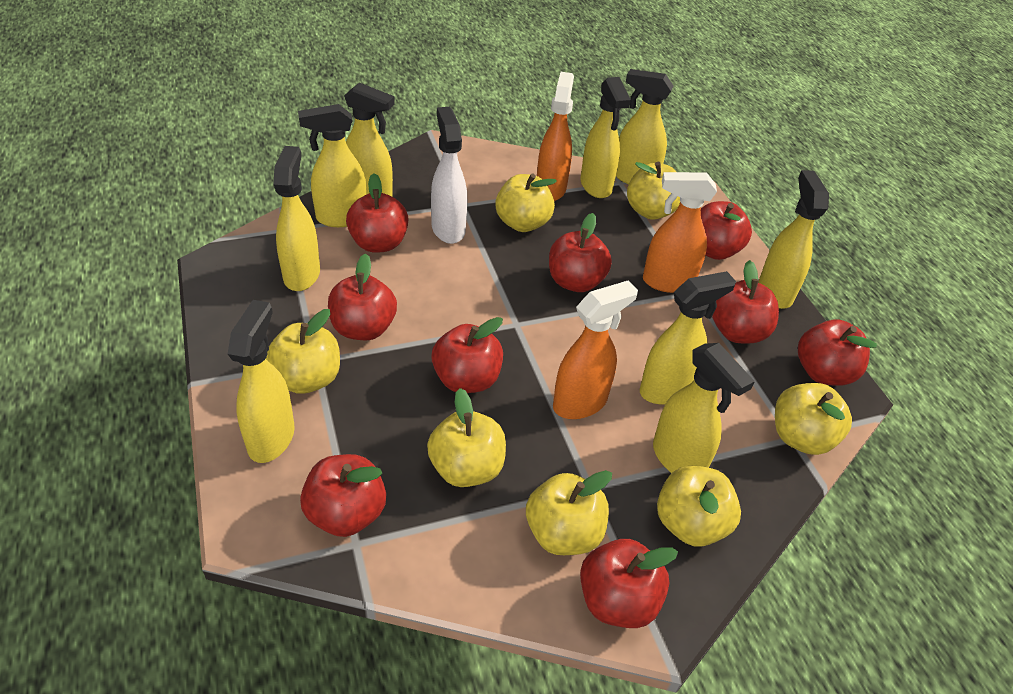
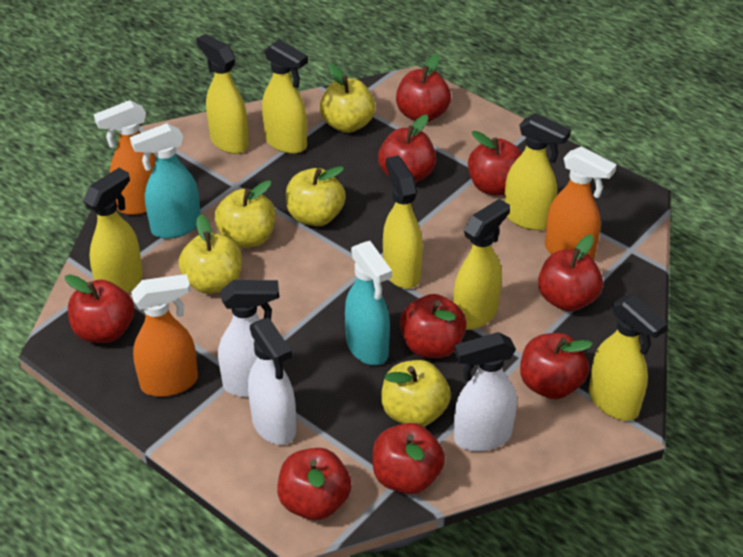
turquoise spray bottle: 0 -> 2
white spray bottle: 1 -> 3
yellow apple: 7 -> 5
yellow spray bottle: 9 -> 7

